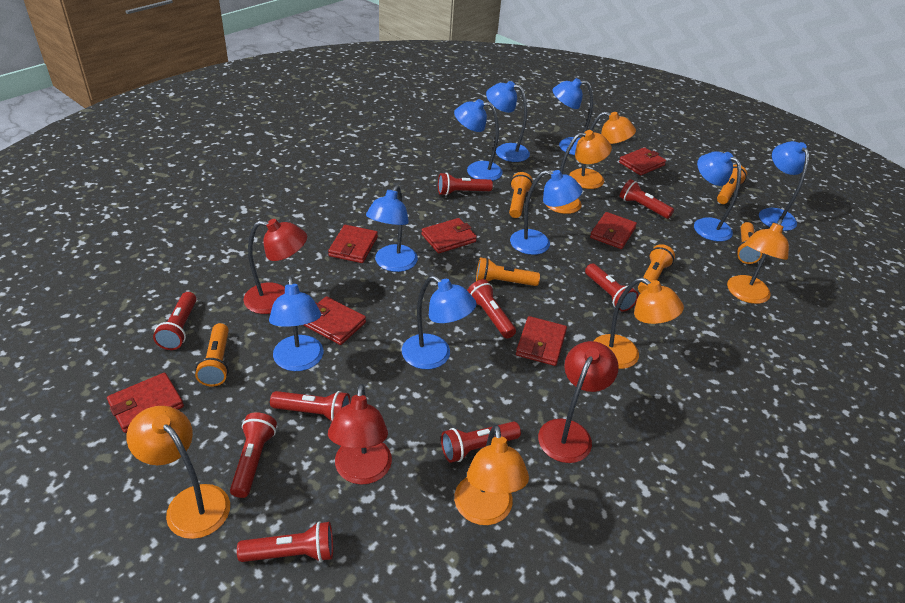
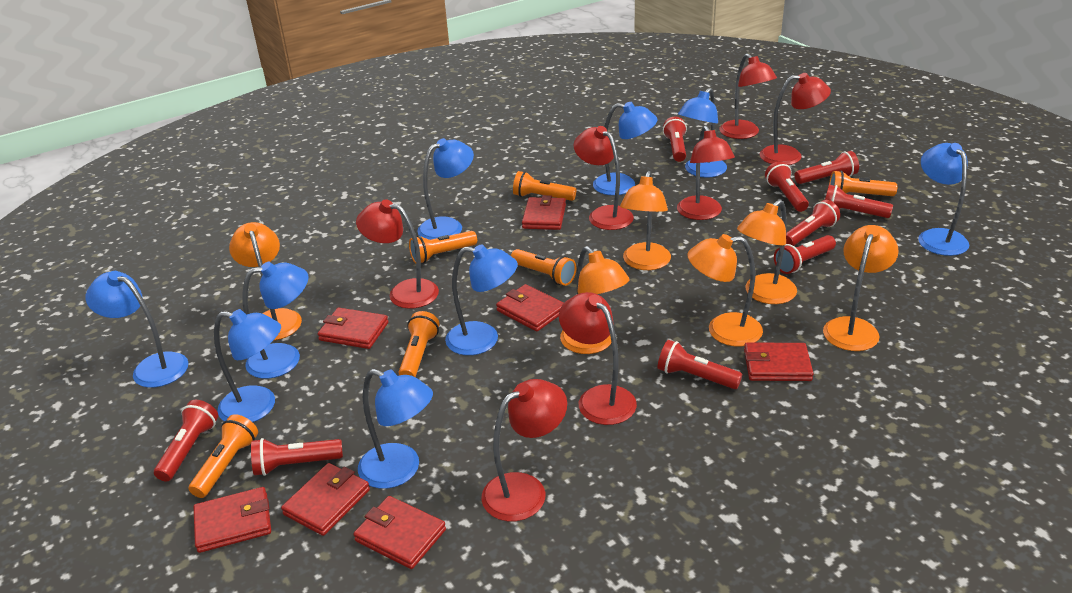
red lamp: 3 -> 7

